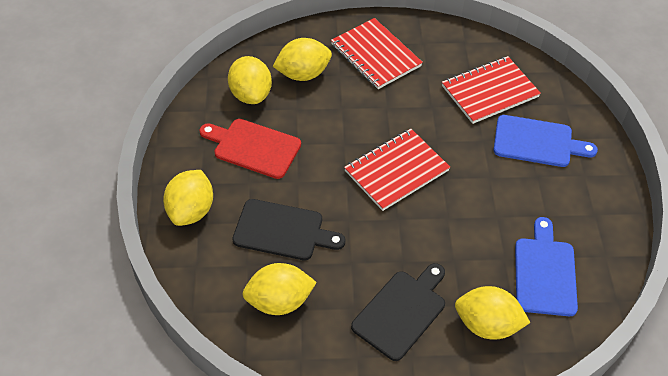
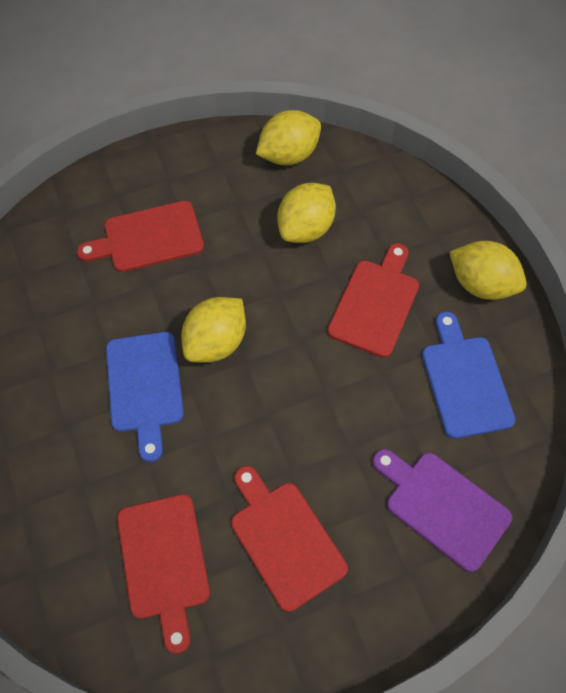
black cutting board: 2 -> 0
purple cutting board: 0 -> 1
red cutting board: 1 -> 4
red notebook: 3 -> 0
yellow lemon: 5 -> 4

